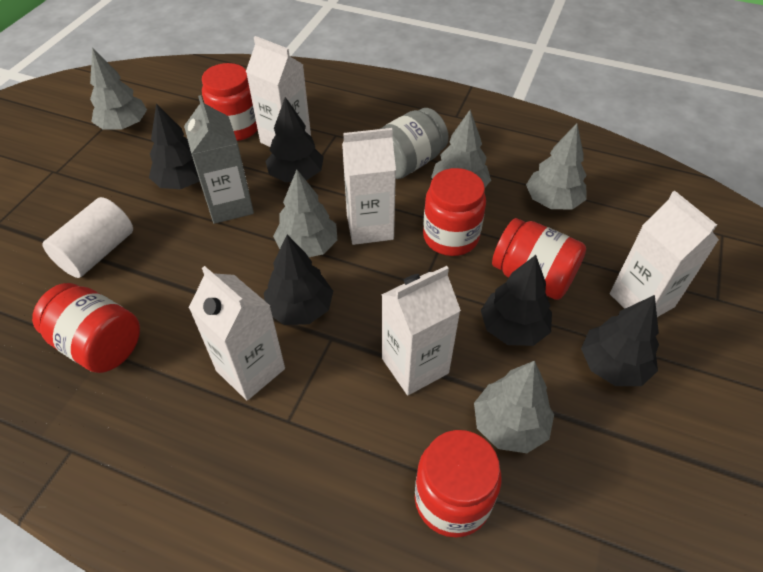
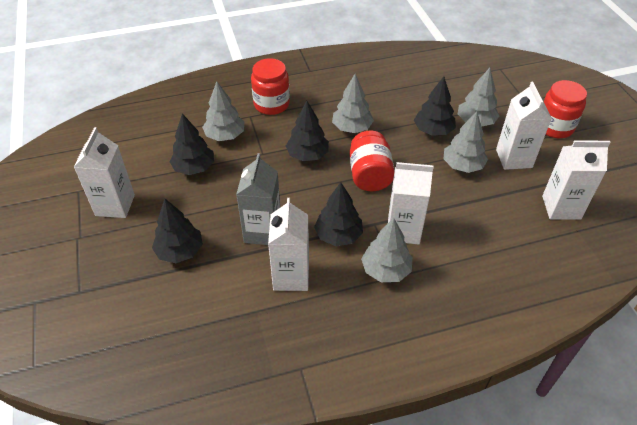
grey jar: 1 -> 0
red jar: 5 -> 3
white cylinder: 1 -> 0

